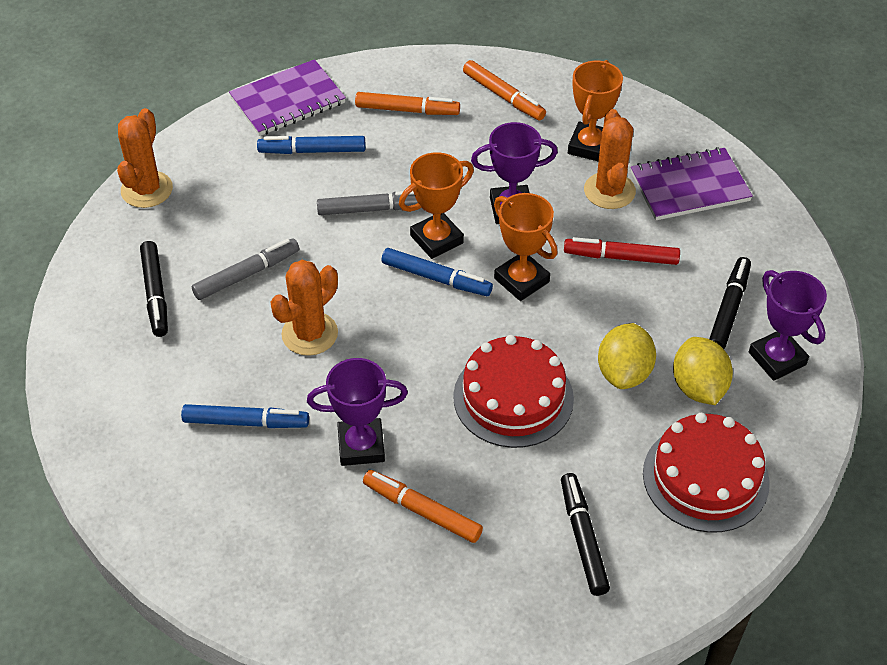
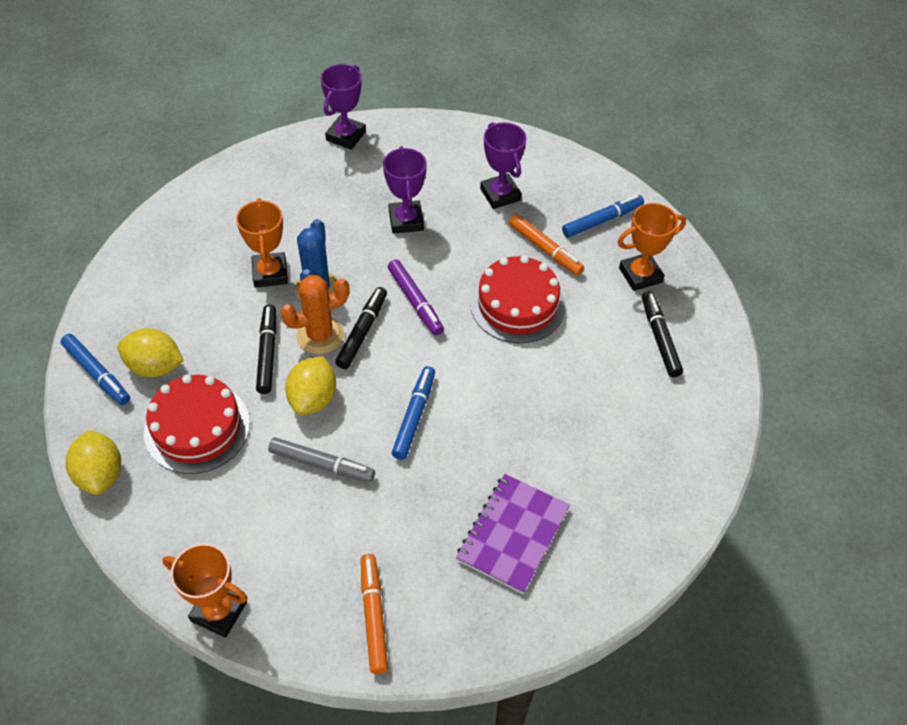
blue cactus: 0 -> 1
grey marker: 2 -> 1
orange cactus: 3 -> 1
orange marker: 3 -> 2
purple marker: 0 -> 1
purple notebook: 2 -> 1
red marker: 1 -> 0
yellow lemon: 2 -> 3

